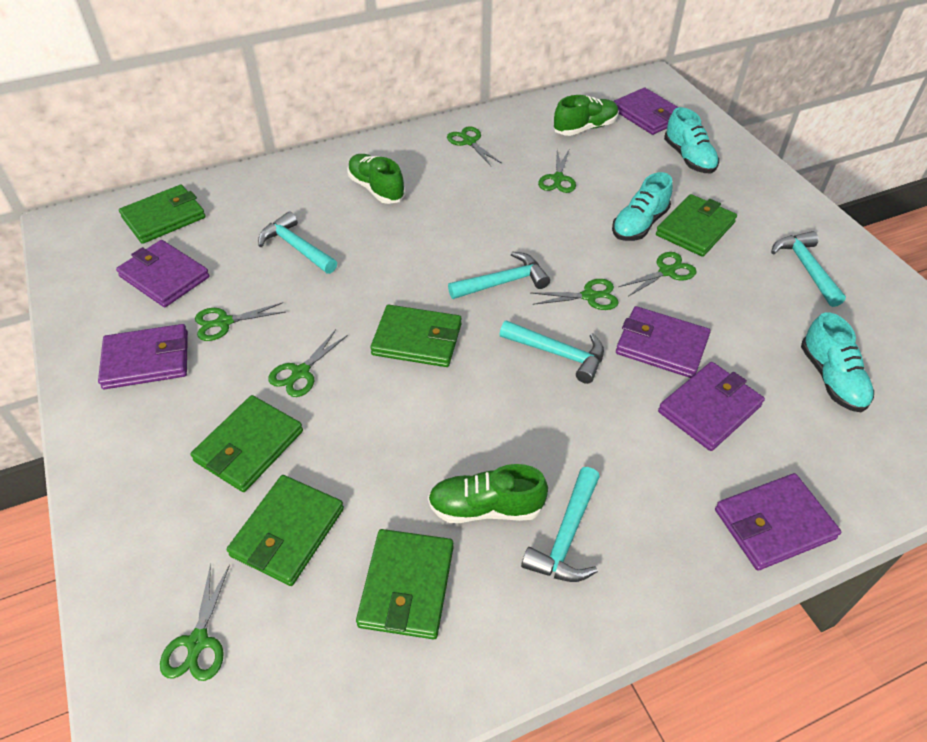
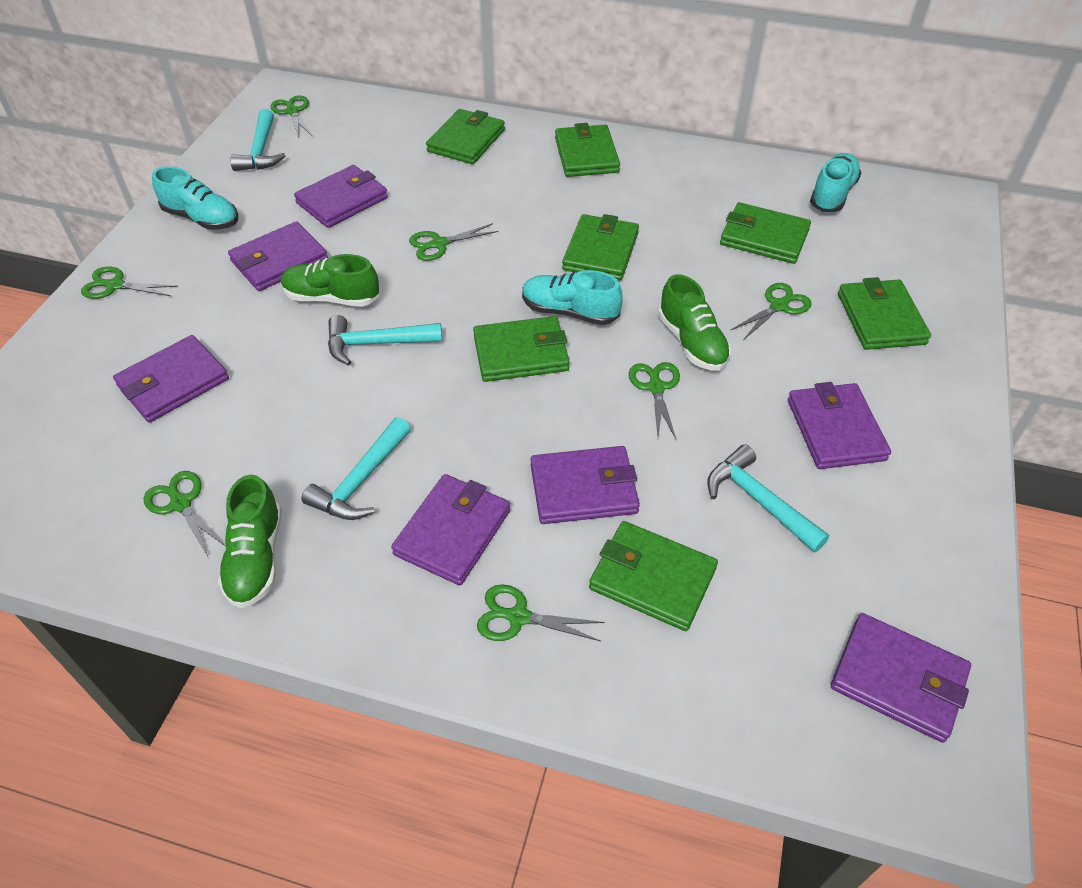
green wallet: 6 -> 7
purple wallet: 6 -> 7
turquoise hammer: 5 -> 4

